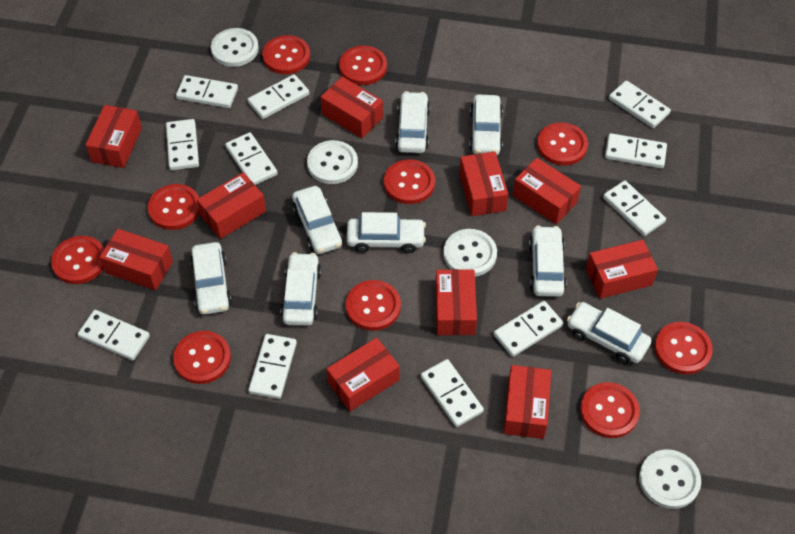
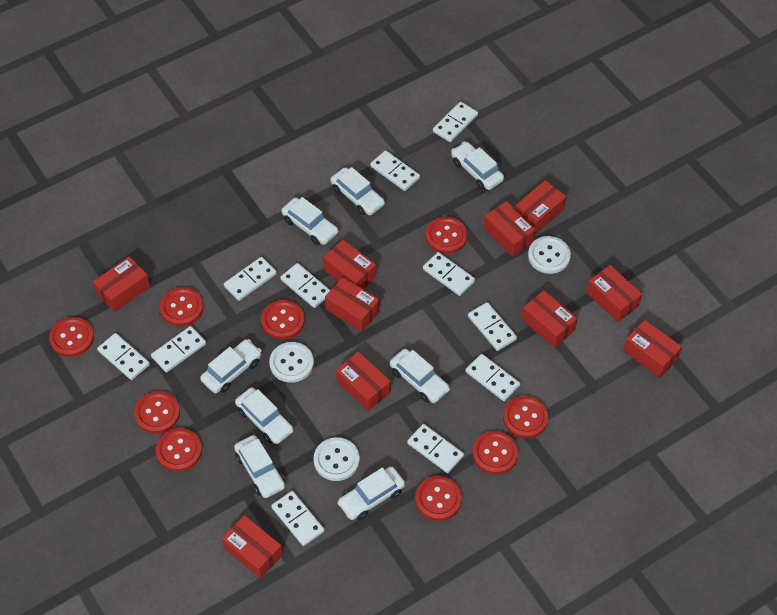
red button: 10 -> 9
white button: 4 -> 3

